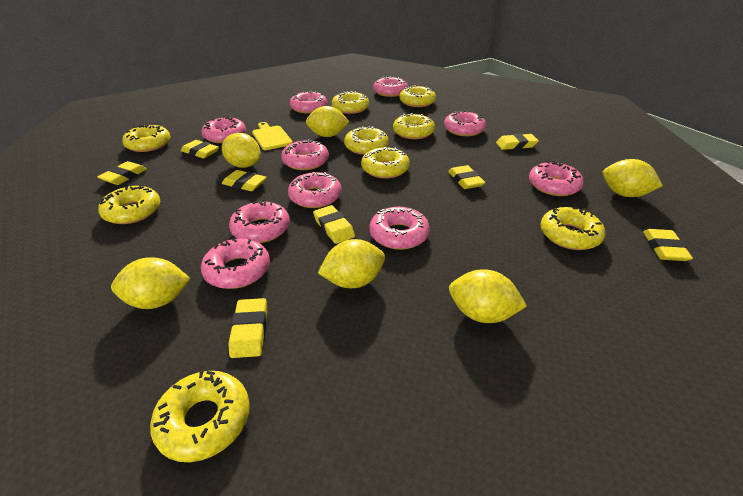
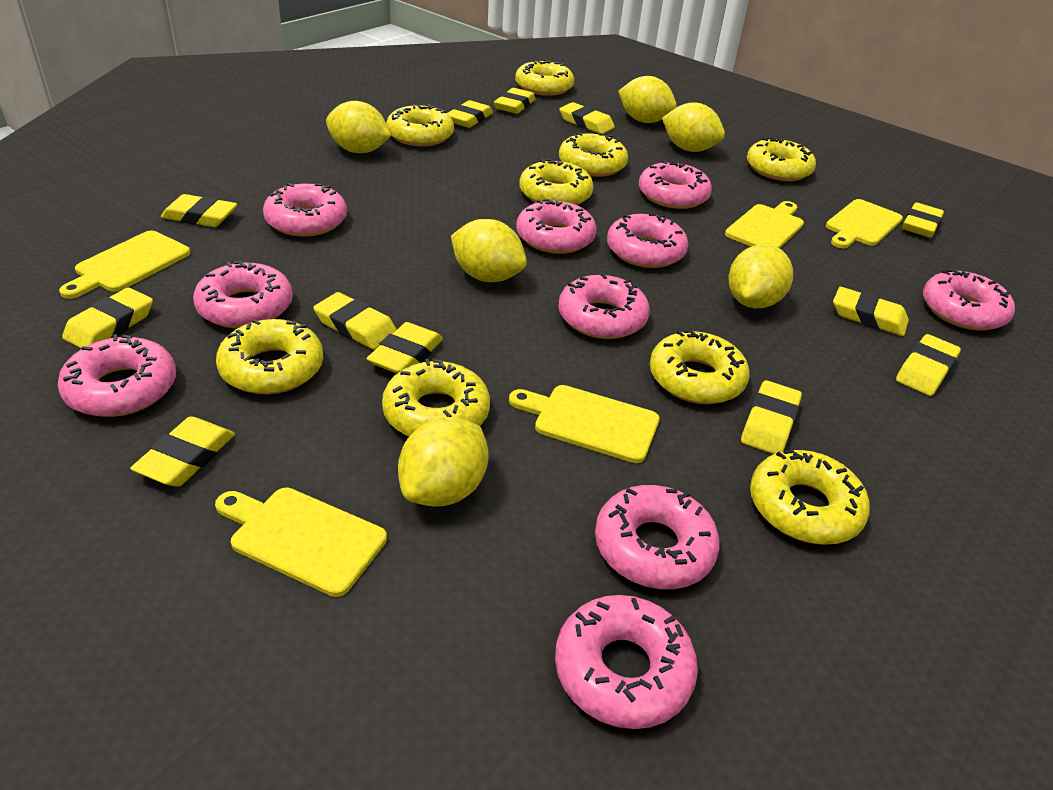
yellow cutting board: 1 -> 5
yellow eraser: 8 -> 12

